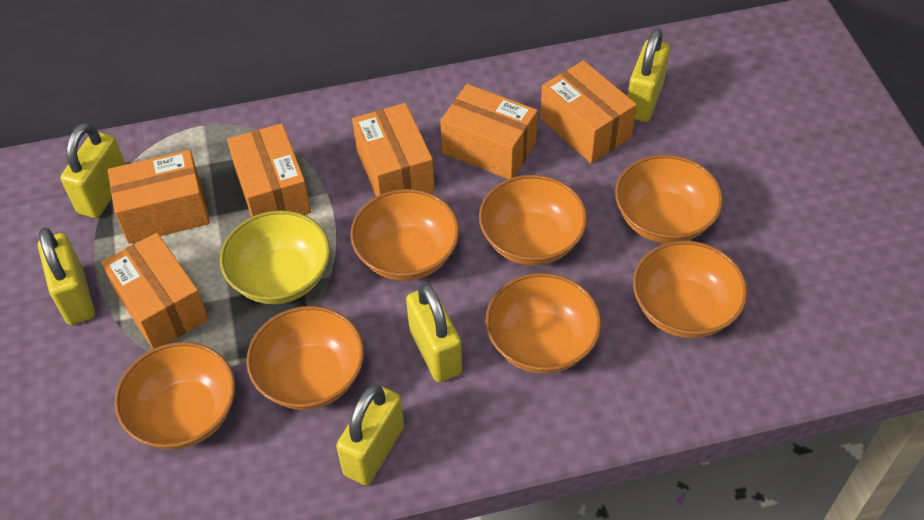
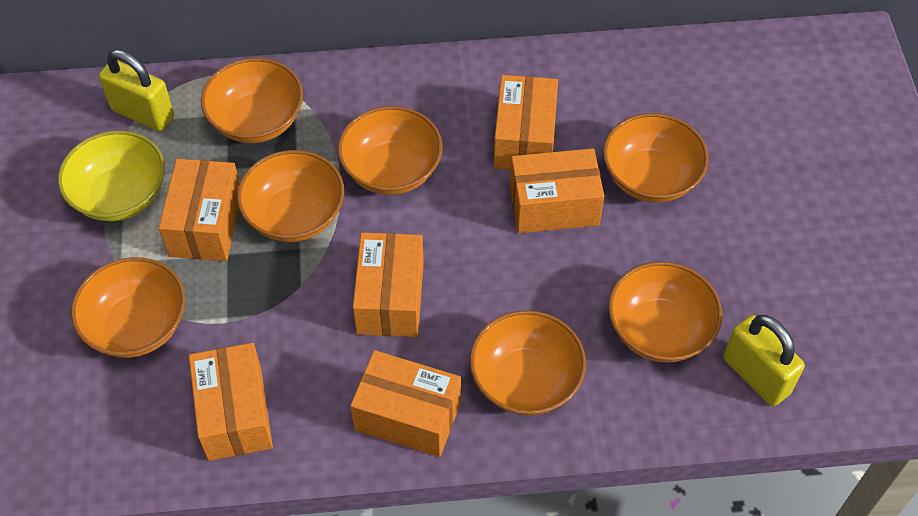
yellow padlock: 5 -> 2

